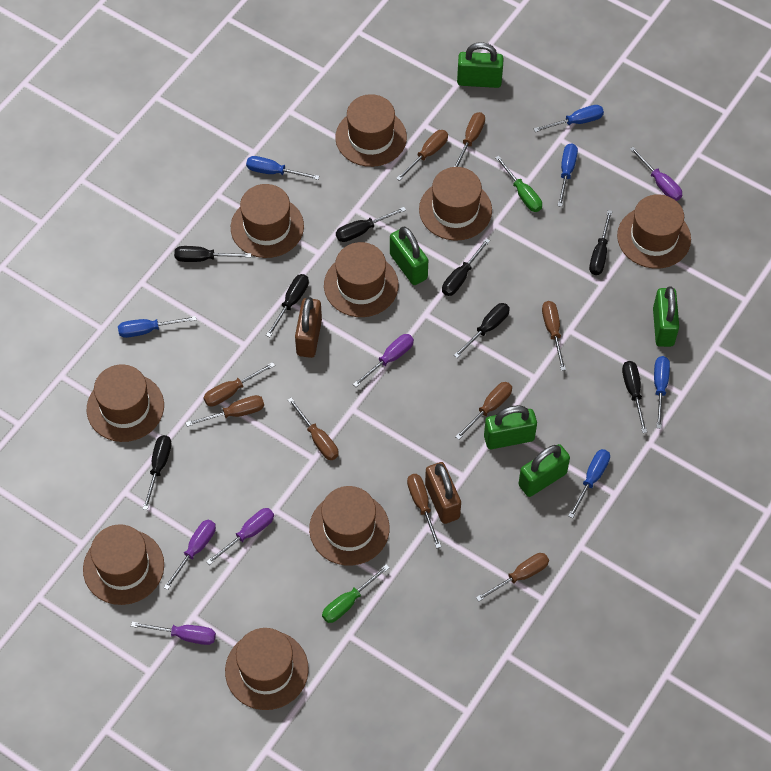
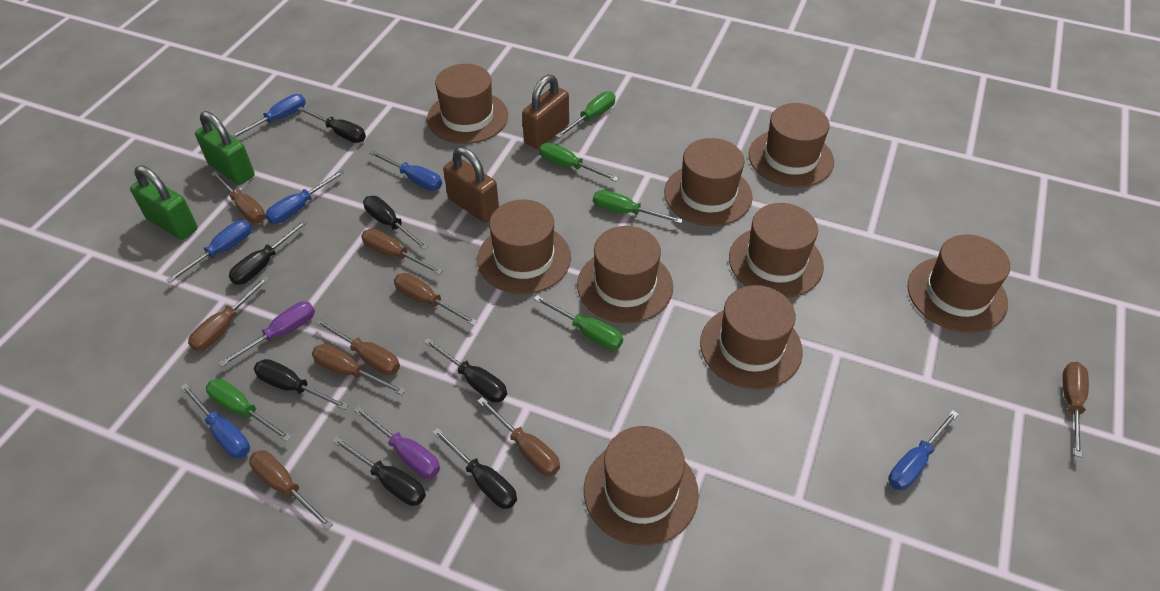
black screwdriver: 8 -> 7
green padlock: 5 -> 2
green screwdriver: 2 -> 5
purple screwdriver: 5 -> 2

